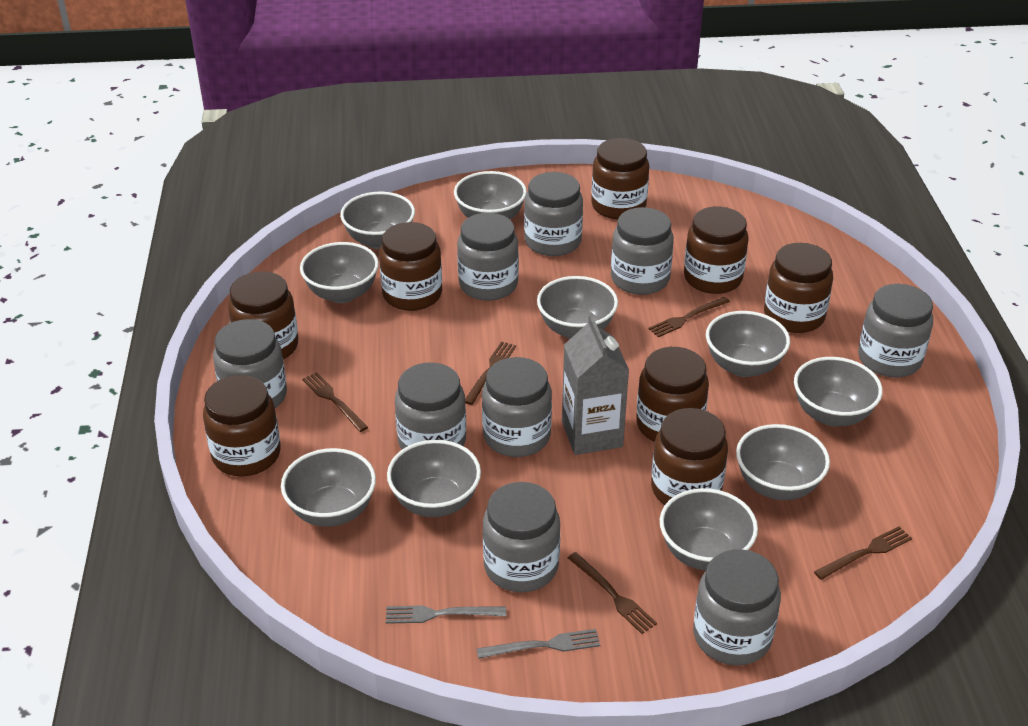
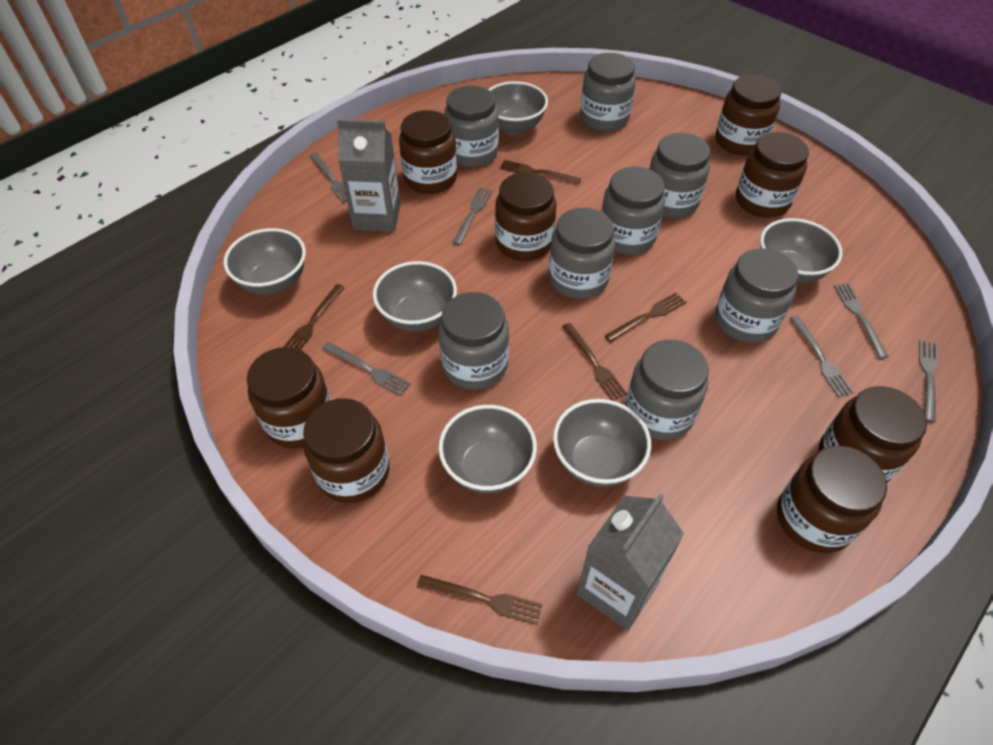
grey bowl: 10 -> 6
grey carton: 1 -> 2
grey fork: 2 -> 6
grey jar: 9 -> 8

